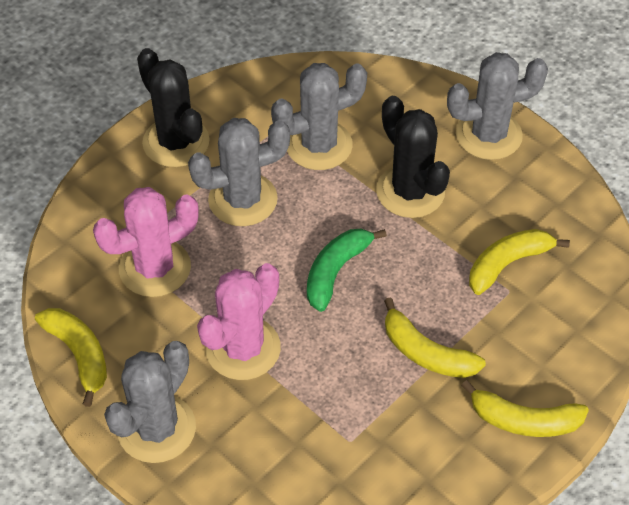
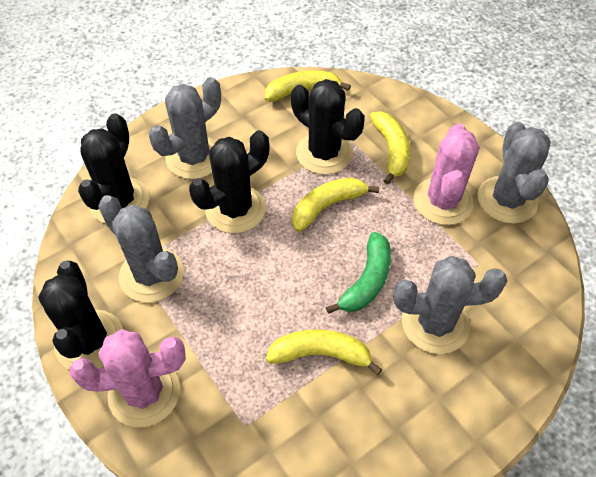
black cactus: 2 -> 4

